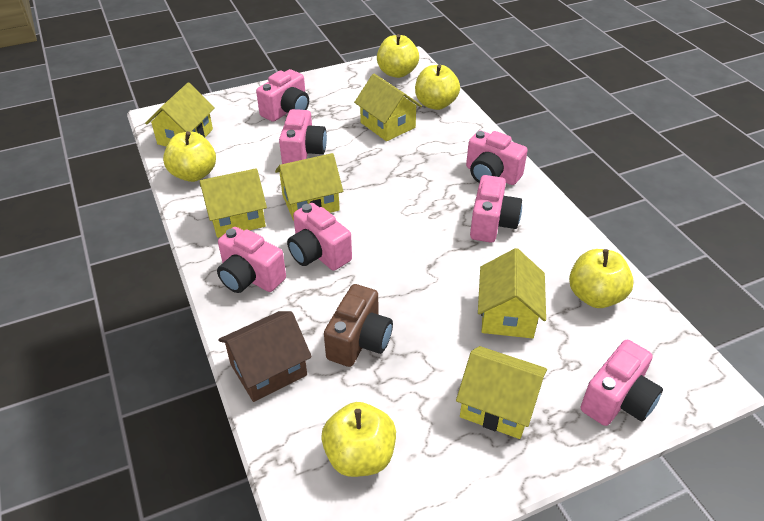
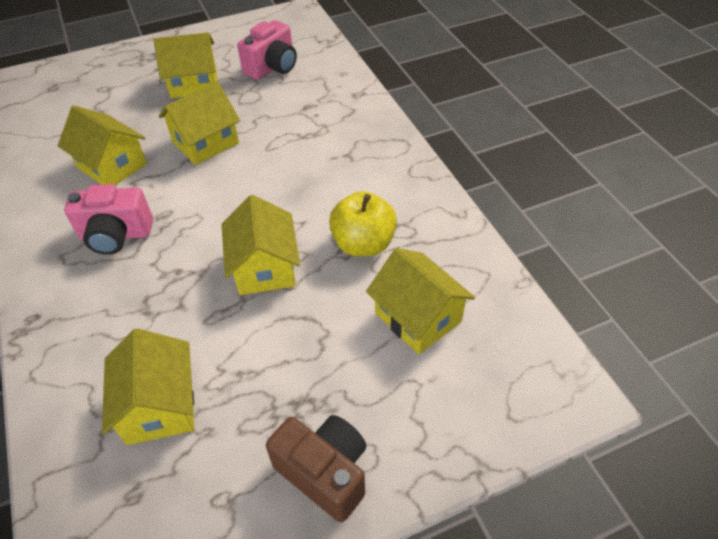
brown house: 1 -> 0
pink camera: 7 -> 2
yellow apple: 5 -> 1

